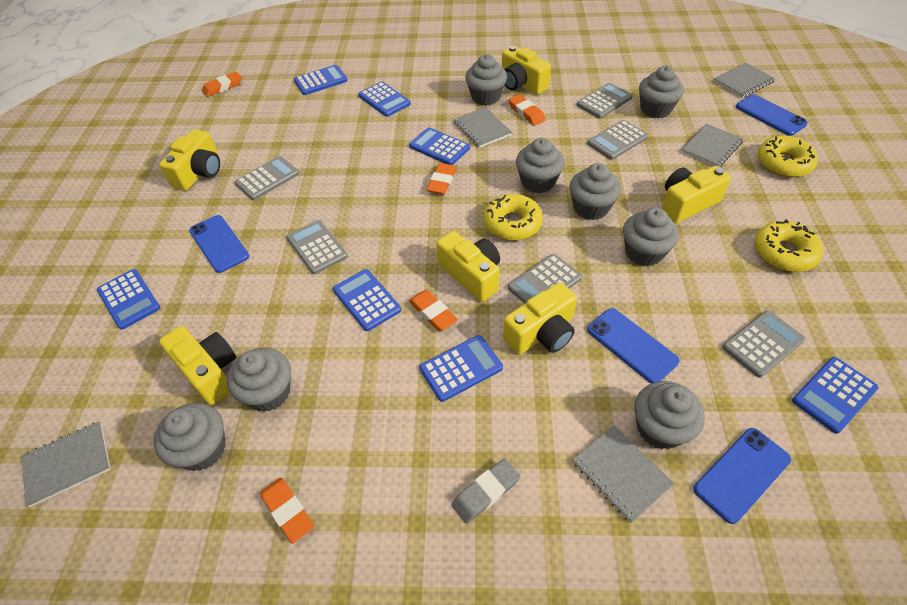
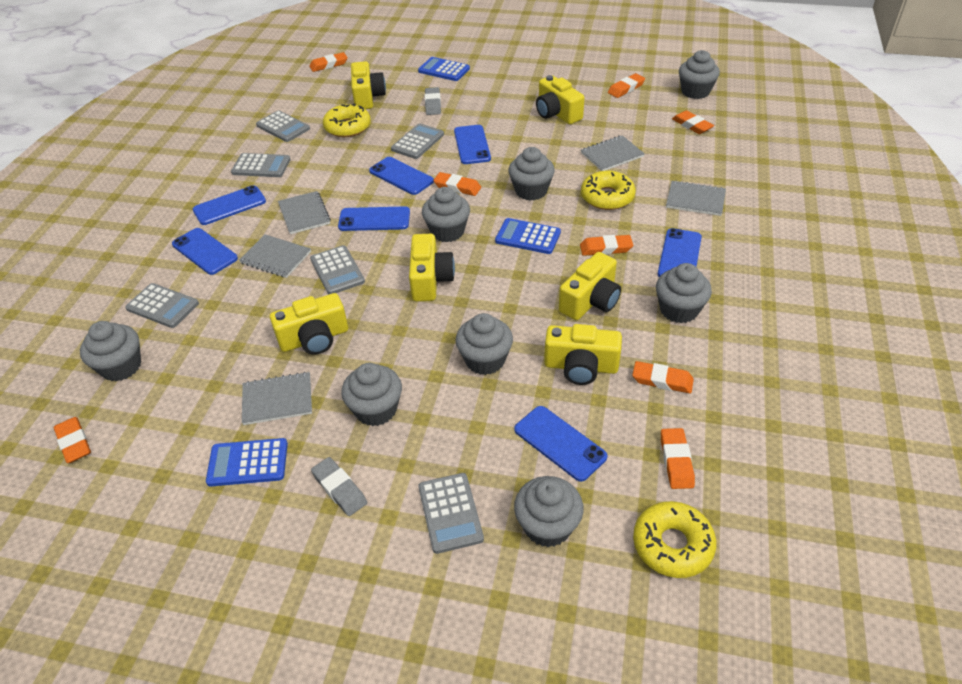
blue calculator: 7 -> 3
blue phone: 4 -> 7
grey eraser: 1 -> 2
orange eraser: 5 -> 8

